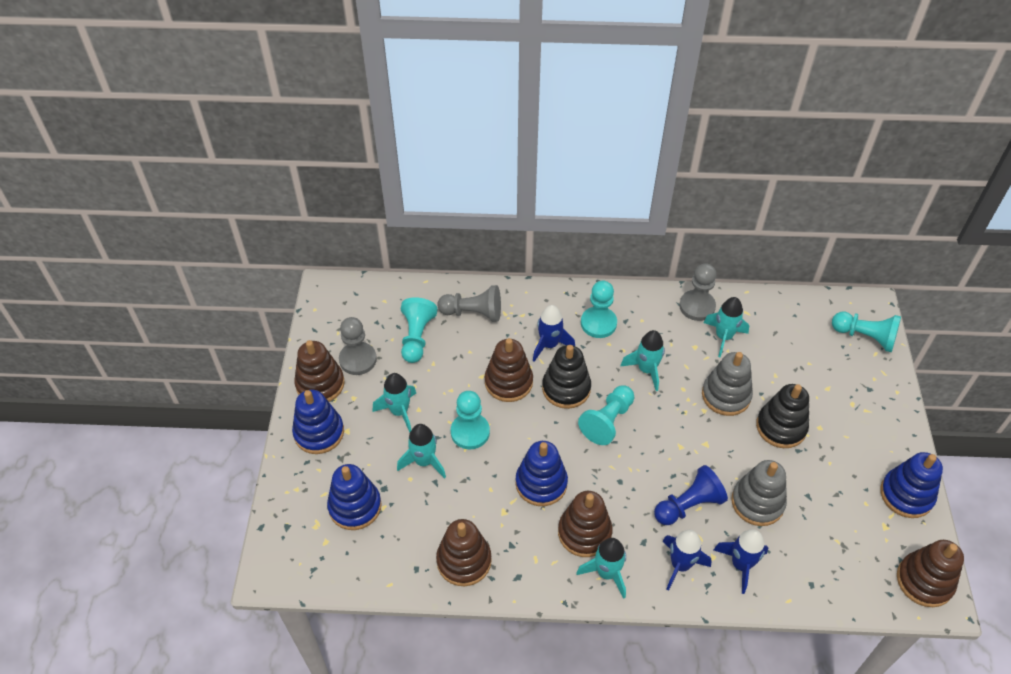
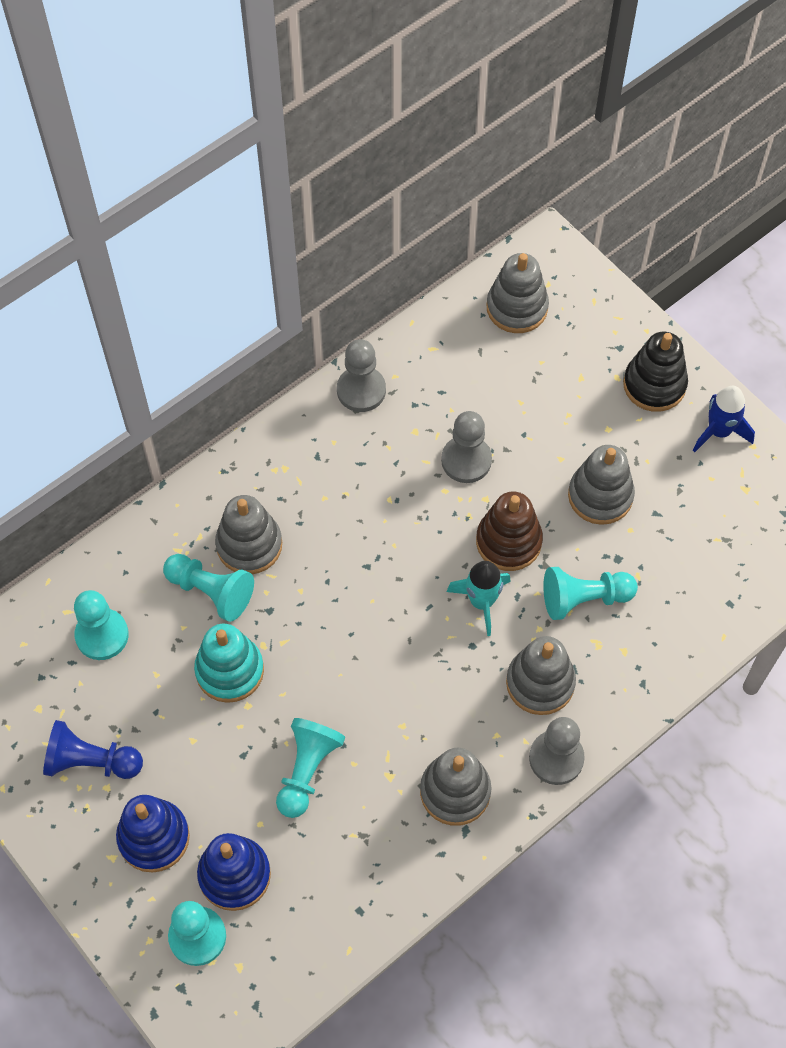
black stacking toy: 2 -> 1
blue rocket: 3 -> 1
blue stacking toy: 4 -> 2
brown stacking toy: 5 -> 1
grey stacking toy: 2 -> 5
turquoise rocket: 5 -> 1
turquoise stacking toy: 0 -> 1

